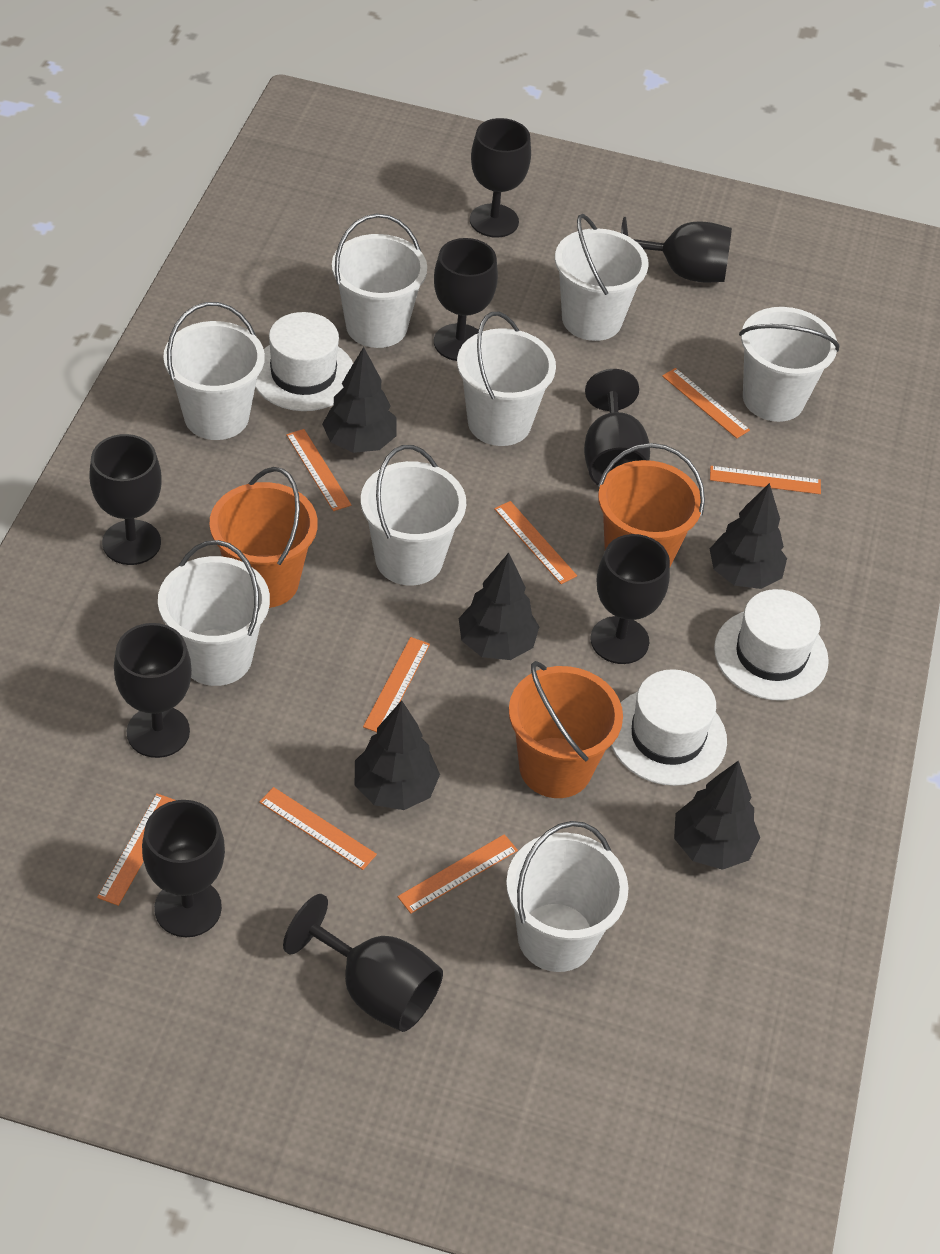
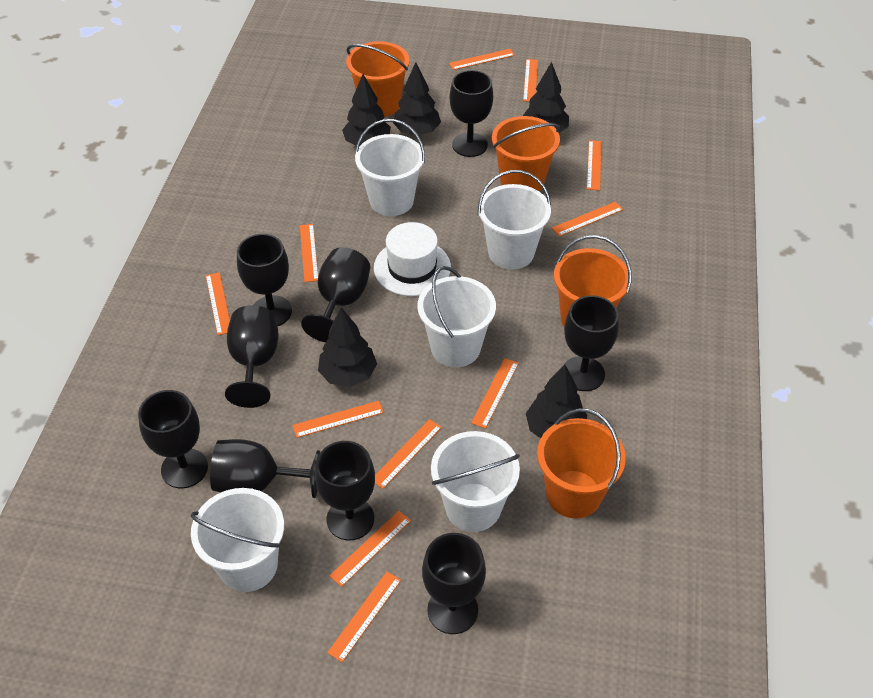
orange bucket: 3 -> 4
orange ruler: 8 -> 11
white bucket: 8 -> 5
white hat: 3 -> 1

